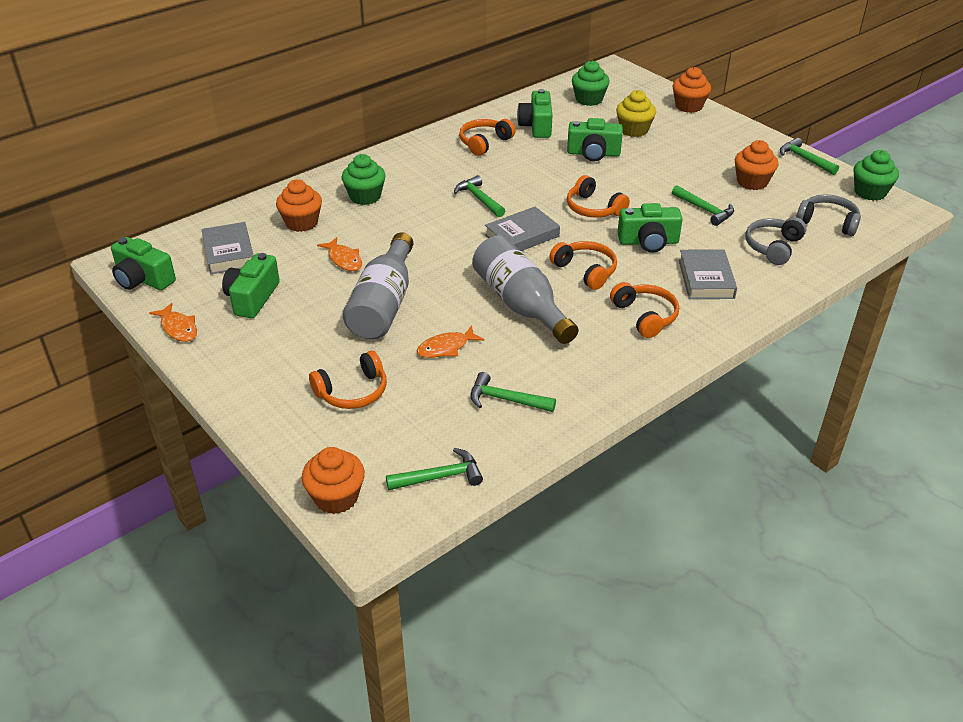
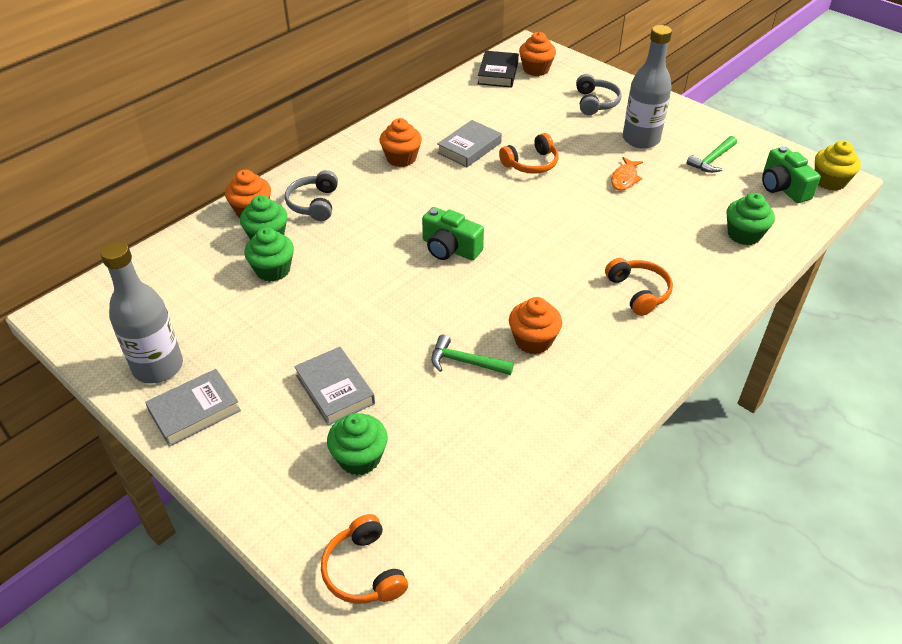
black book: 0 -> 1
green camera: 5 -> 2
green cupcake: 3 -> 4
green hammer: 5 -> 2
orange fish: 3 -> 1
orange headphones: 5 -> 3

